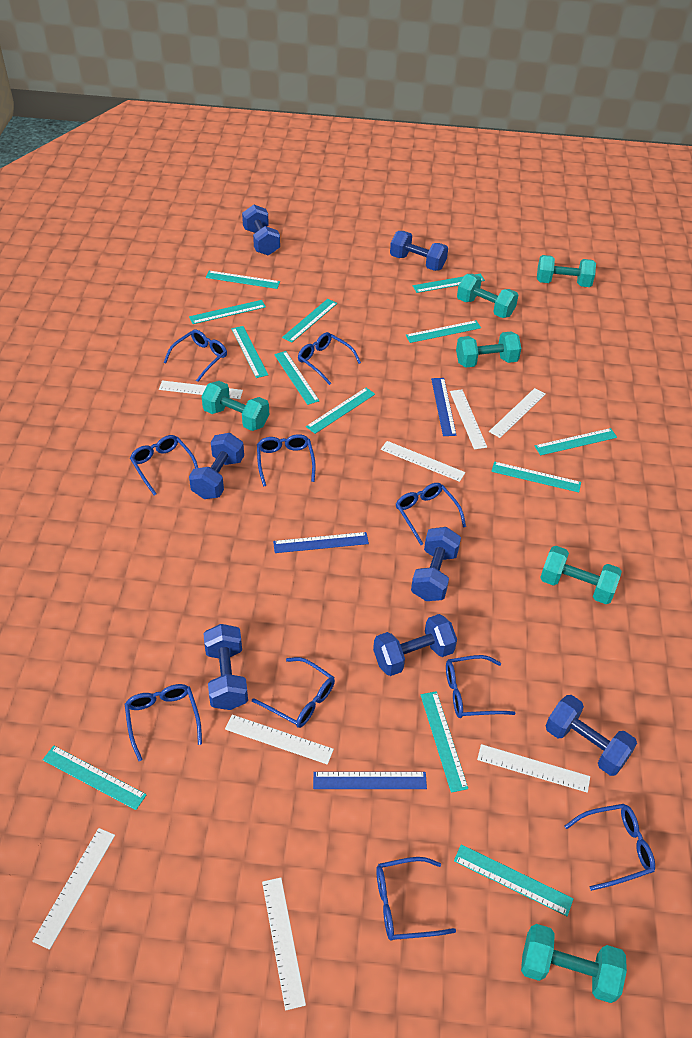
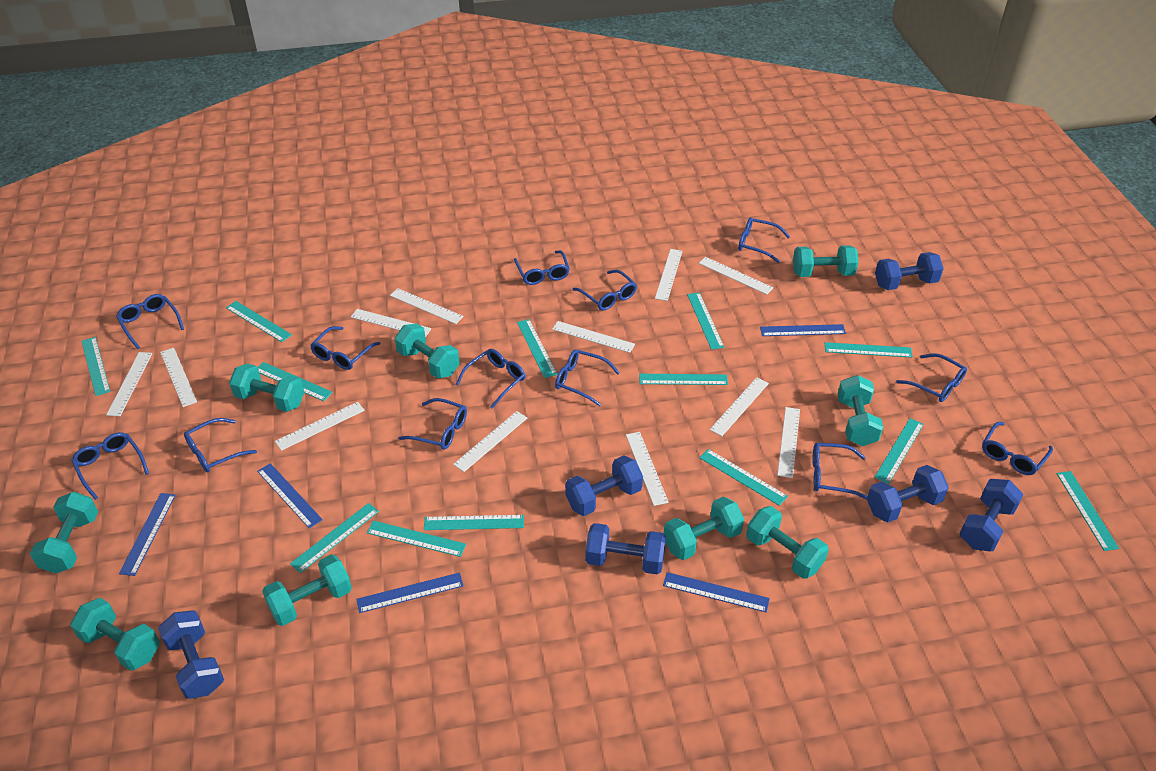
blue dumbbell: 7 -> 6
blue glasses: 10 -> 13
blue ruler: 3 -> 5
turquoise dumbbell: 6 -> 9
white ruler: 8 -> 12

